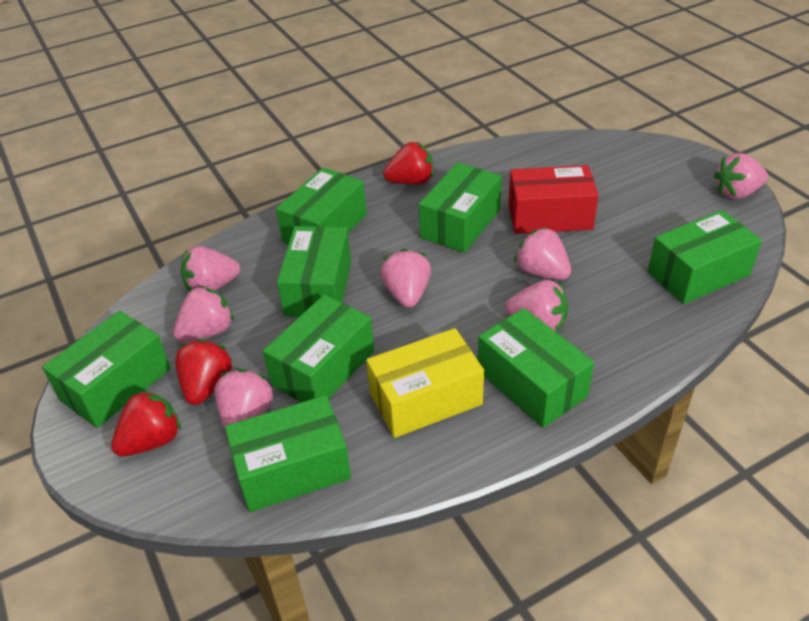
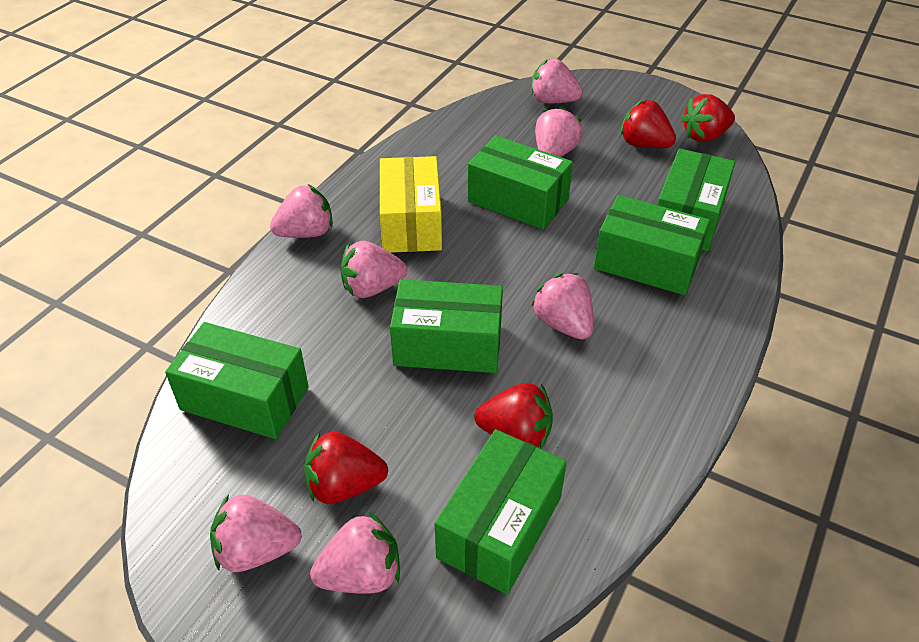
green box: 8 -> 6
red box: 1 -> 0
red strawberry: 3 -> 4

